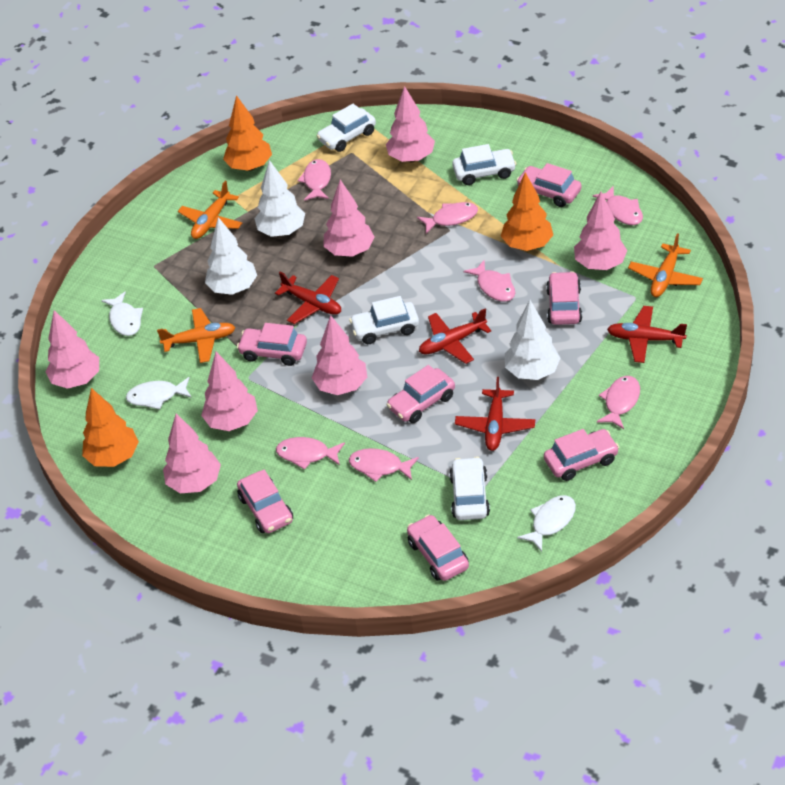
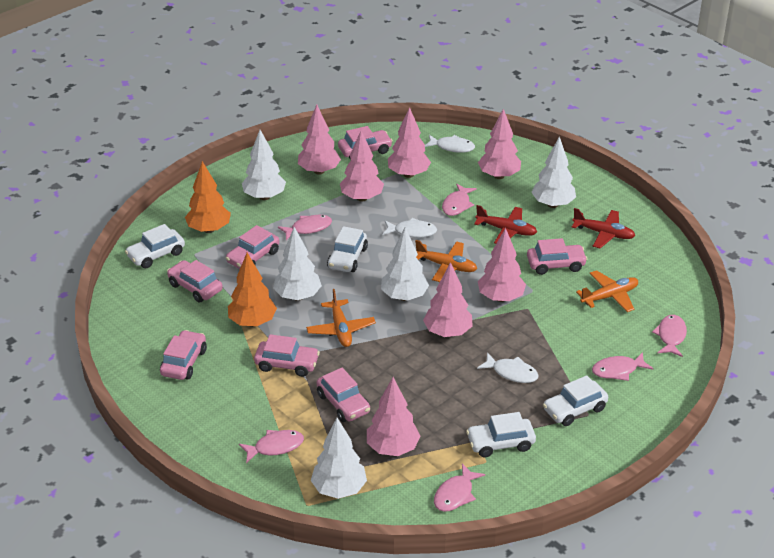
orange tree: 3 -> 2
pink fish: 7 -> 6
red plane: 4 -> 2
white tree: 3 -> 5

